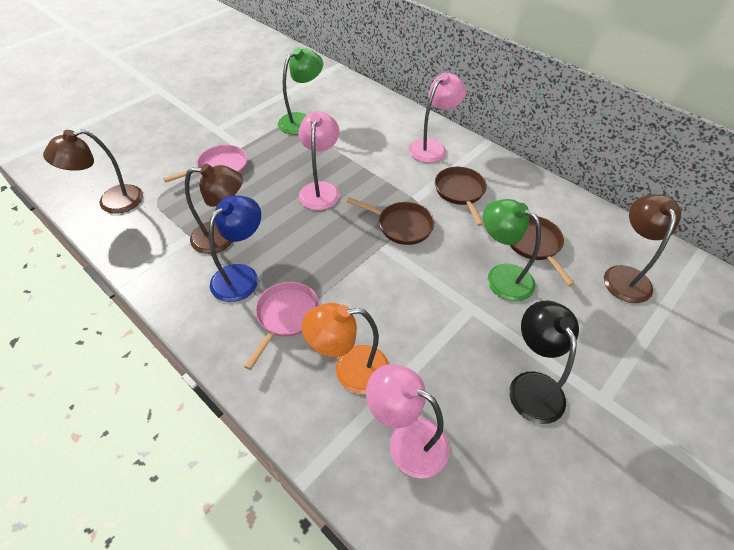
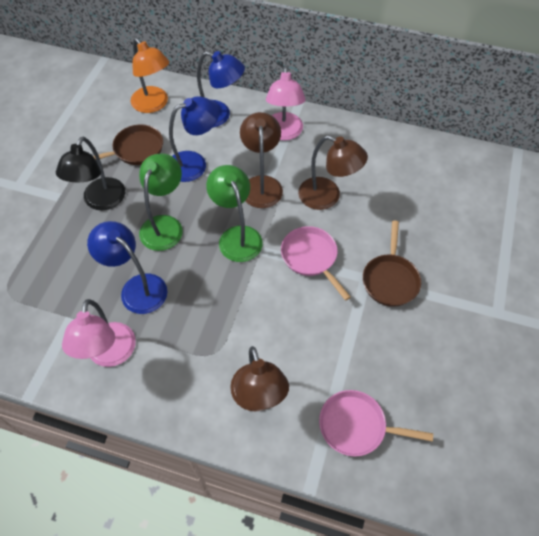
blue lamp: 1 -> 3
brown pan: 3 -> 2
pink lamp: 3 -> 2

